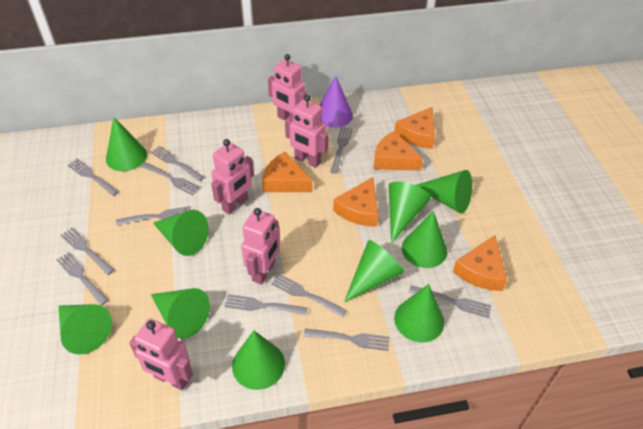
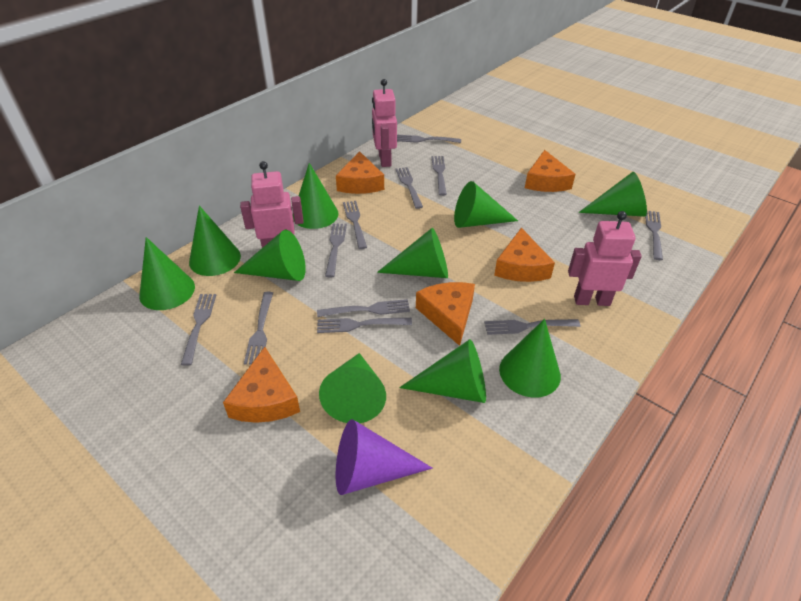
pink robot: 5 -> 3

